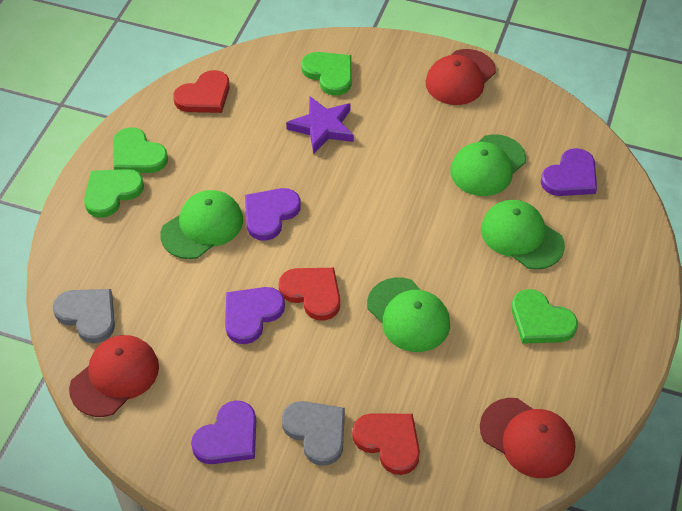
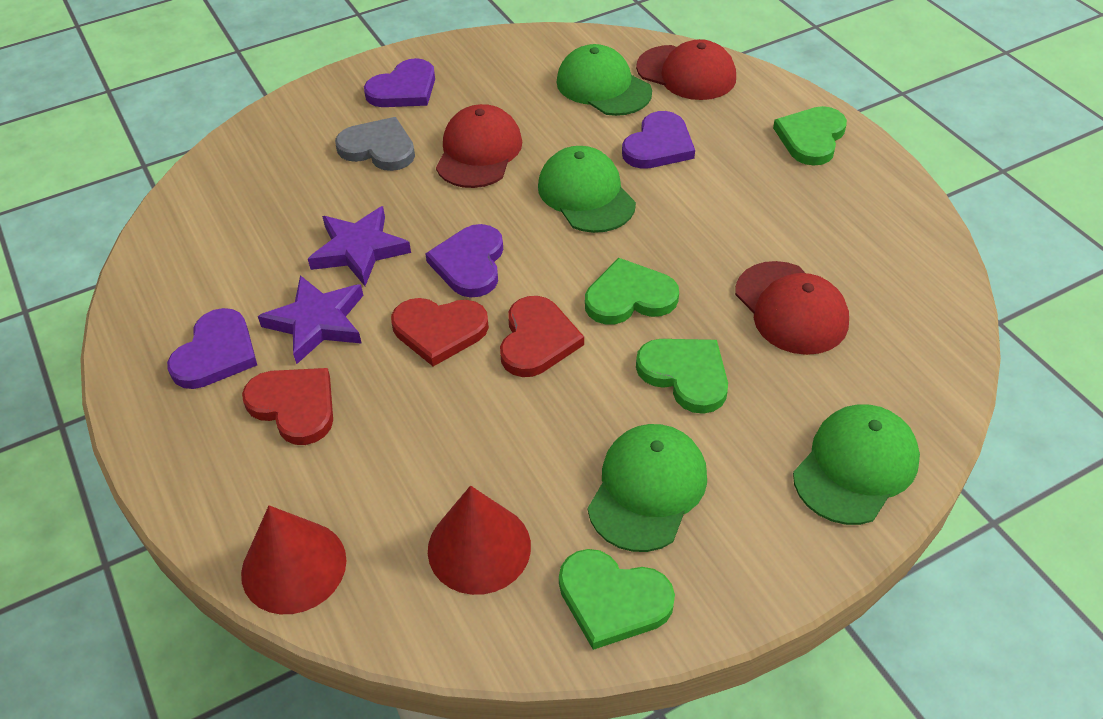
grey heart: 2 -> 1
purple star: 1 -> 2
red cone: 0 -> 2

